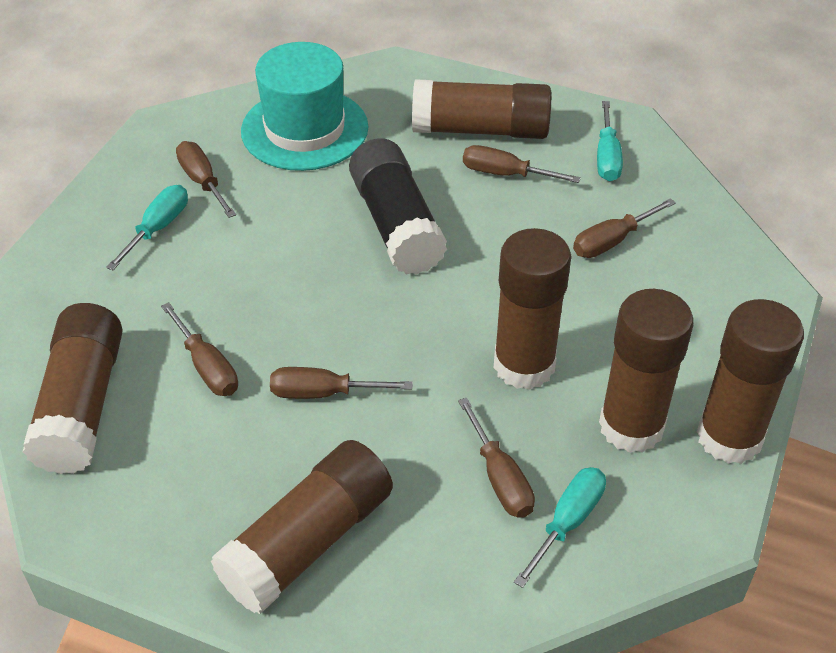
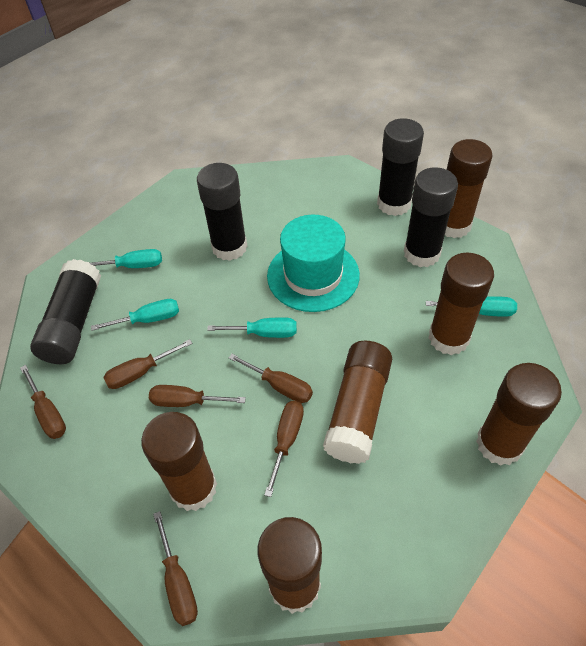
black glue stick: 1 -> 4
turquoise screwdriver: 3 -> 4

